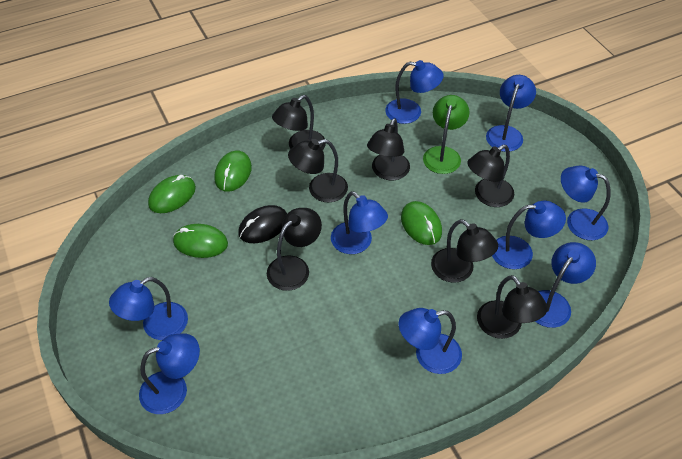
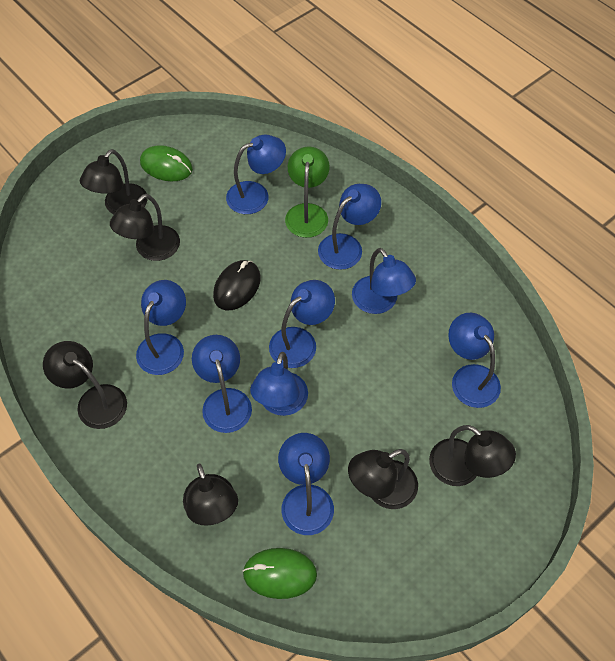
black lamp: 7 -> 6
green mouse: 4 -> 2

